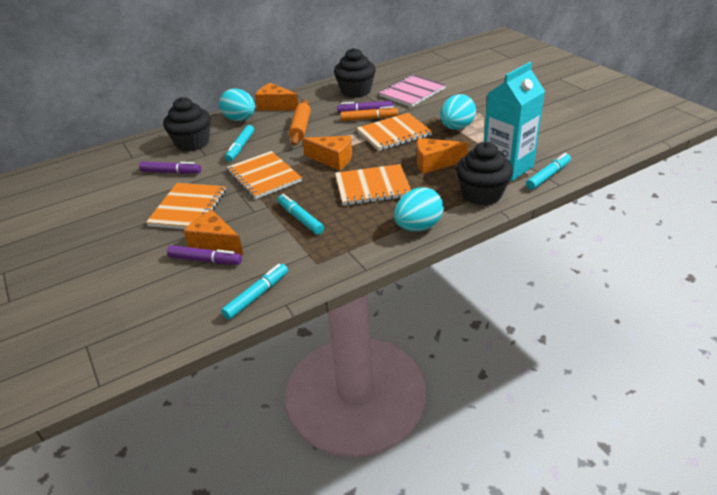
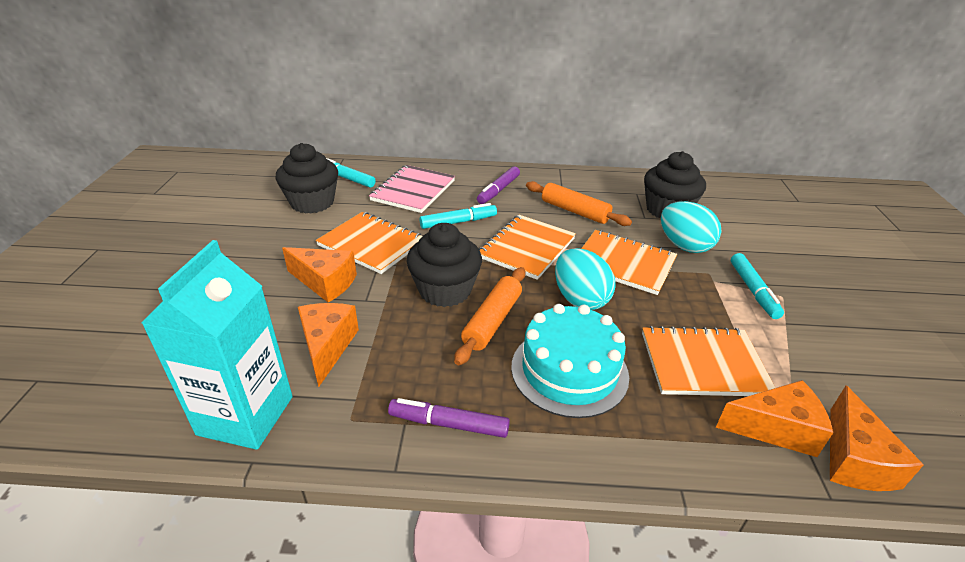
orange marker: 1 -> 0
orange rolling pin: 1 -> 2
purple marker: 3 -> 2
turquoise cake: 0 -> 1
turquoise egg: 3 -> 2
turquoise marker: 4 -> 3

